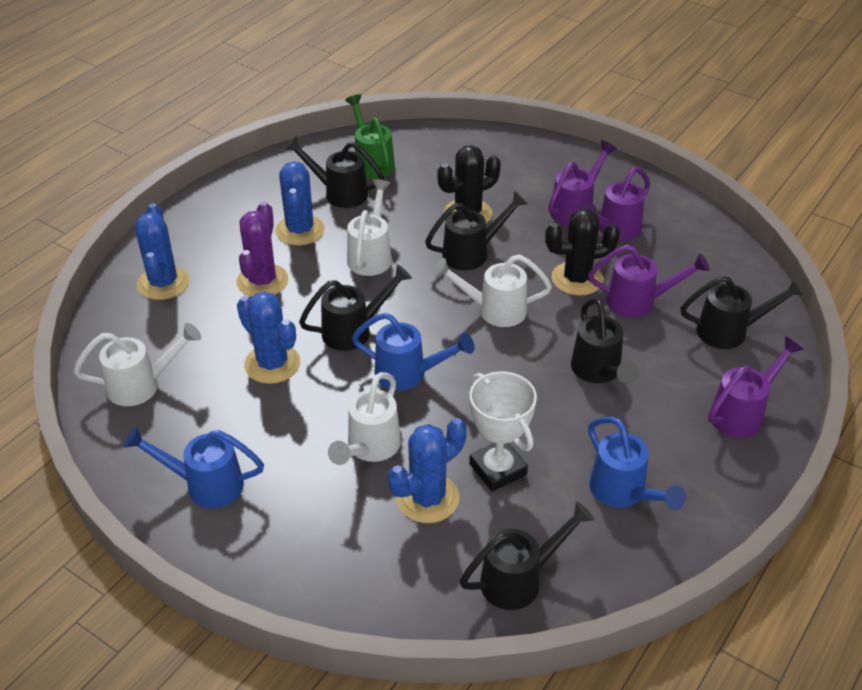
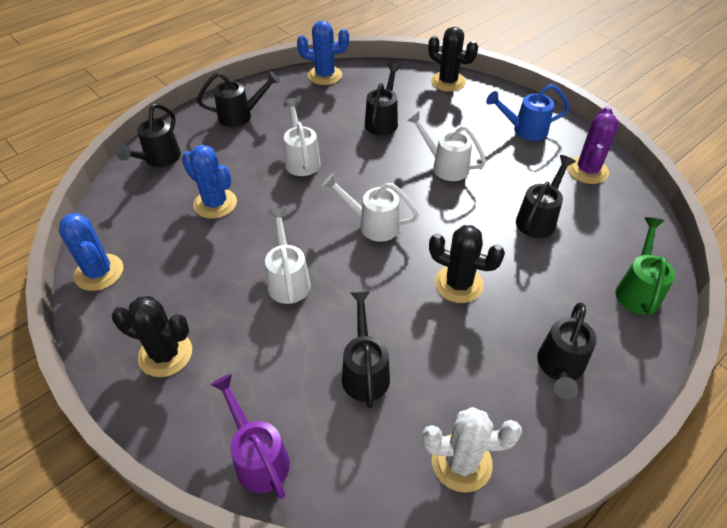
black cactus: 2 -> 3
blue cactus: 4 -> 3
blue watering can: 3 -> 1
purple watering can: 4 -> 1
white cactus: 0 -> 1
white trophy: 1 -> 0

